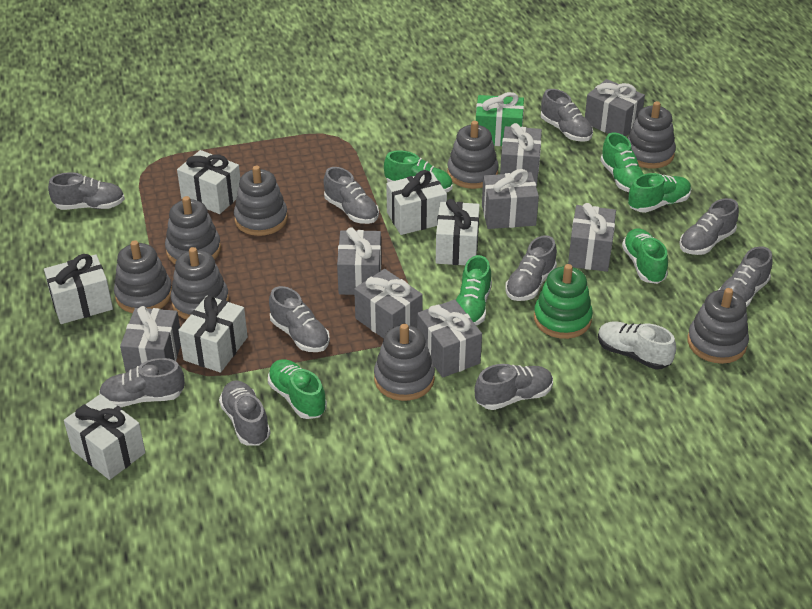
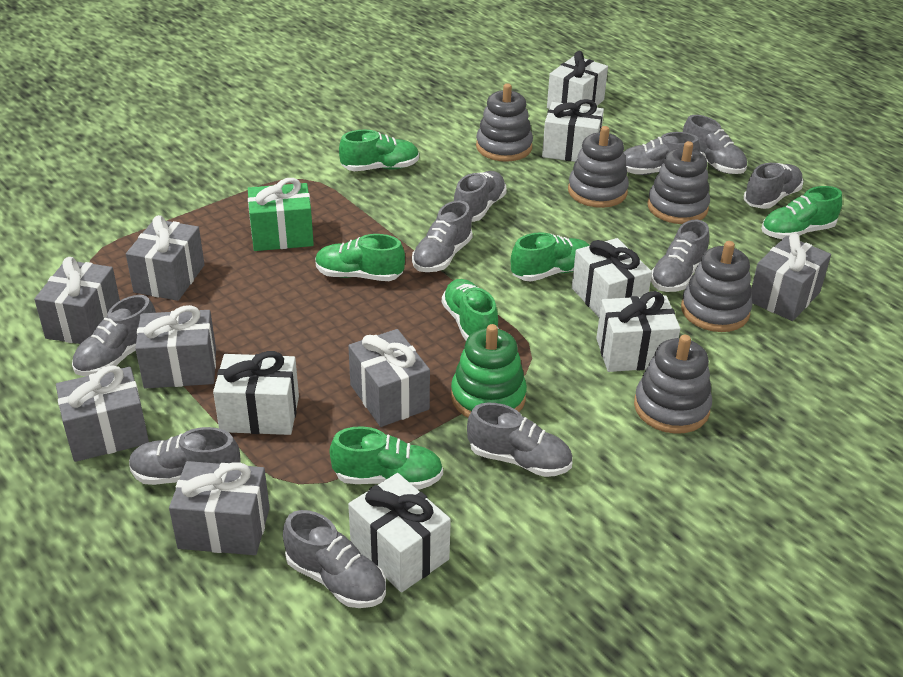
grey gift: 8 -> 7
grey stacking toy: 8 -> 5
white shoe: 1 -> 0

